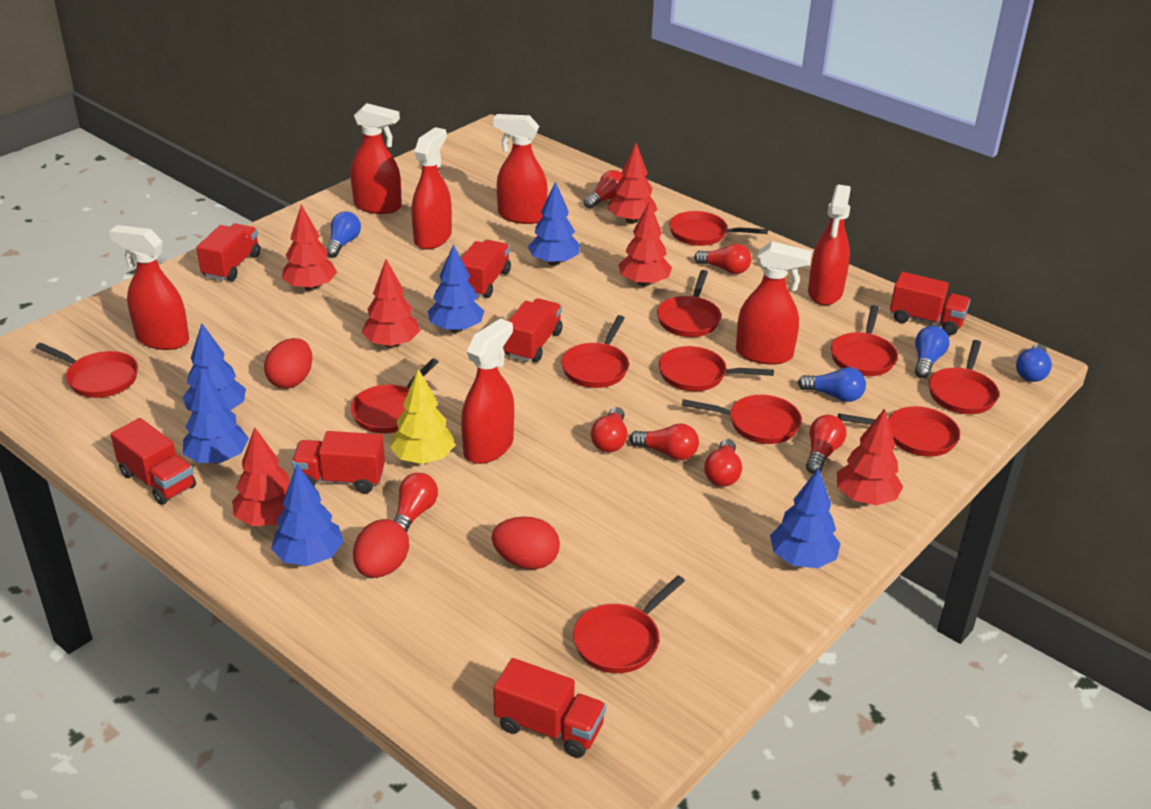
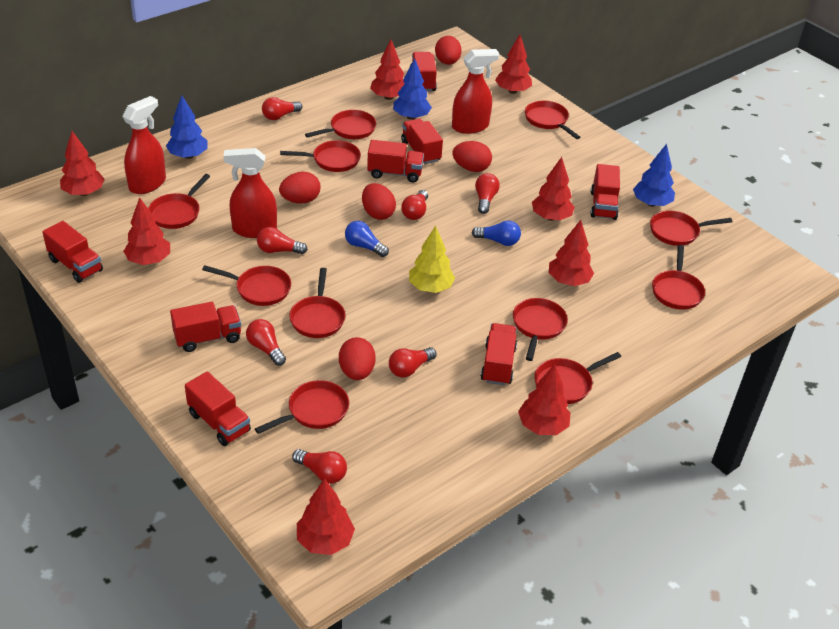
blue light bulb: 4 -> 2
blue tree: 6 -> 3
red egg: 3 -> 5
red spray bottle: 7 -> 3
red tree: 6 -> 8
red truck: 7 -> 8

